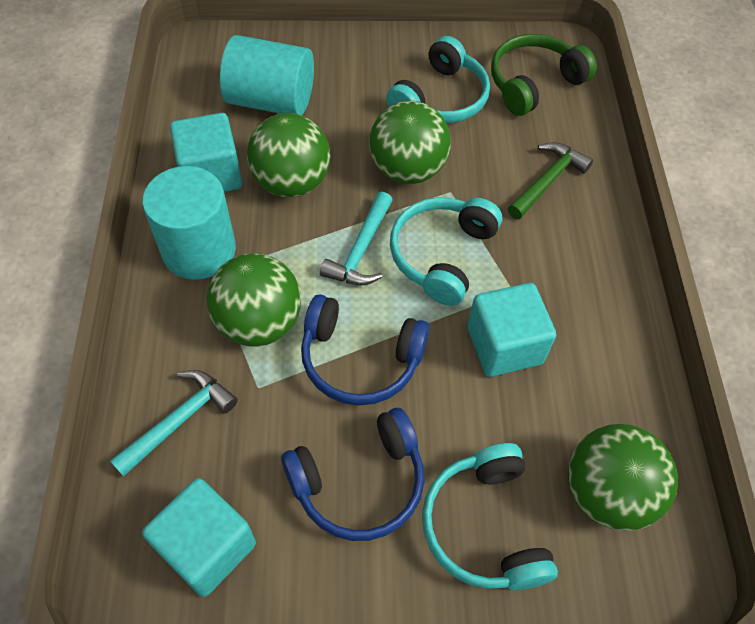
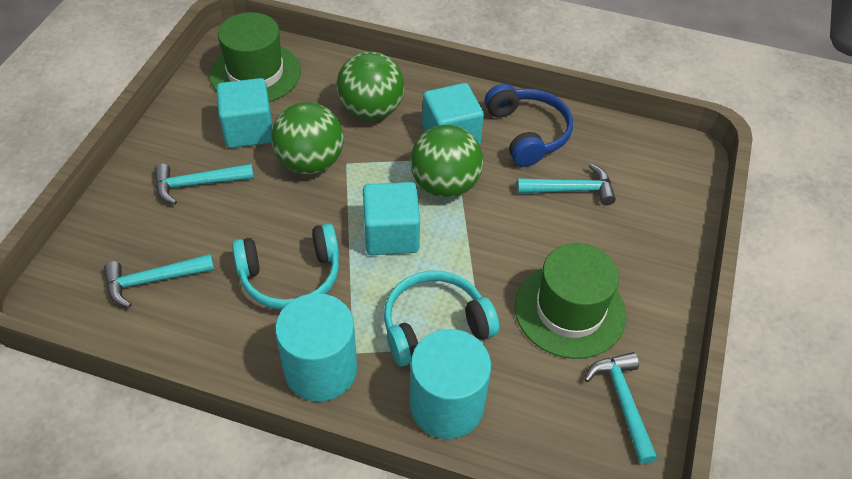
blue headphones: 2 -> 1
green ball: 4 -> 3
green hammer: 1 -> 0
green hat: 0 -> 2
green headphones: 1 -> 0
turquoise hammer: 2 -> 4
turquoise headphones: 3 -> 2

